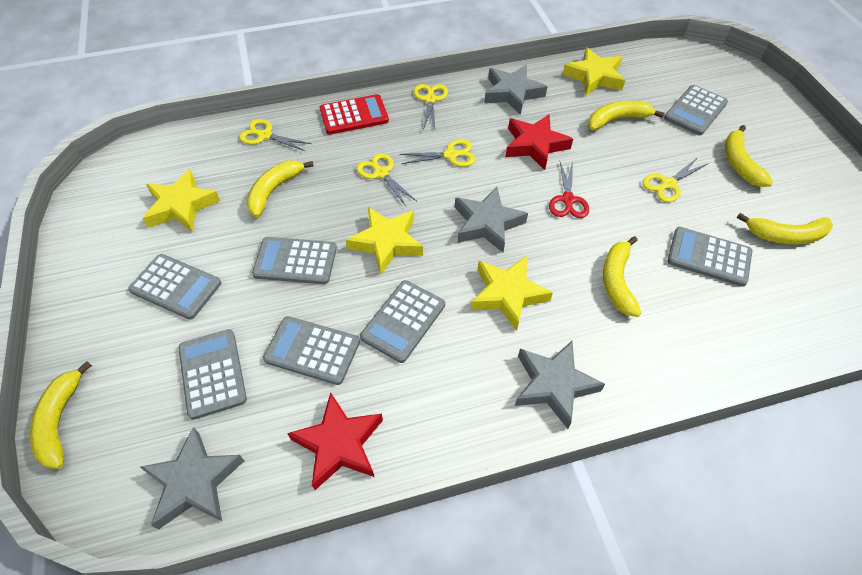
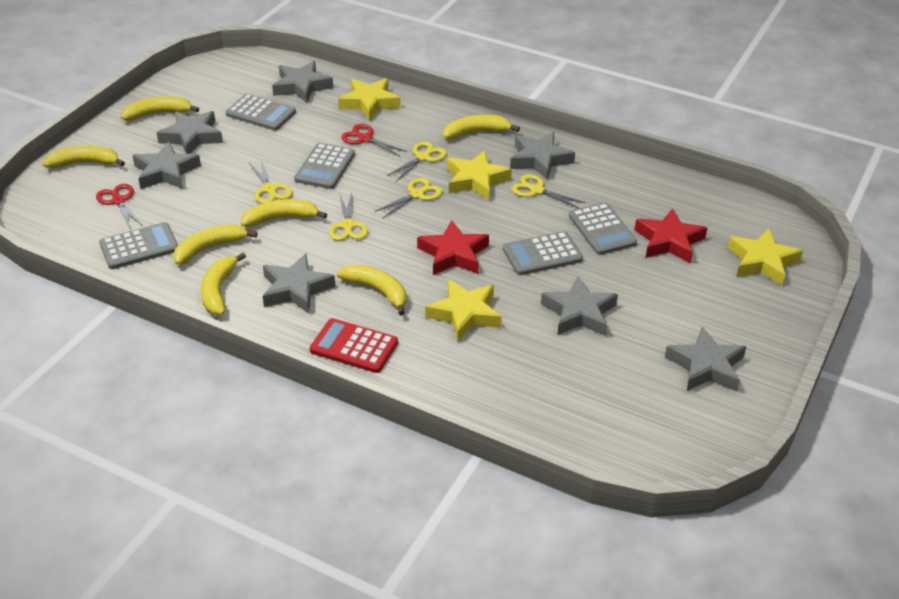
grey calculator: 7 -> 5
grey star: 4 -> 7
red scissors: 1 -> 2
yellow banana: 6 -> 7

